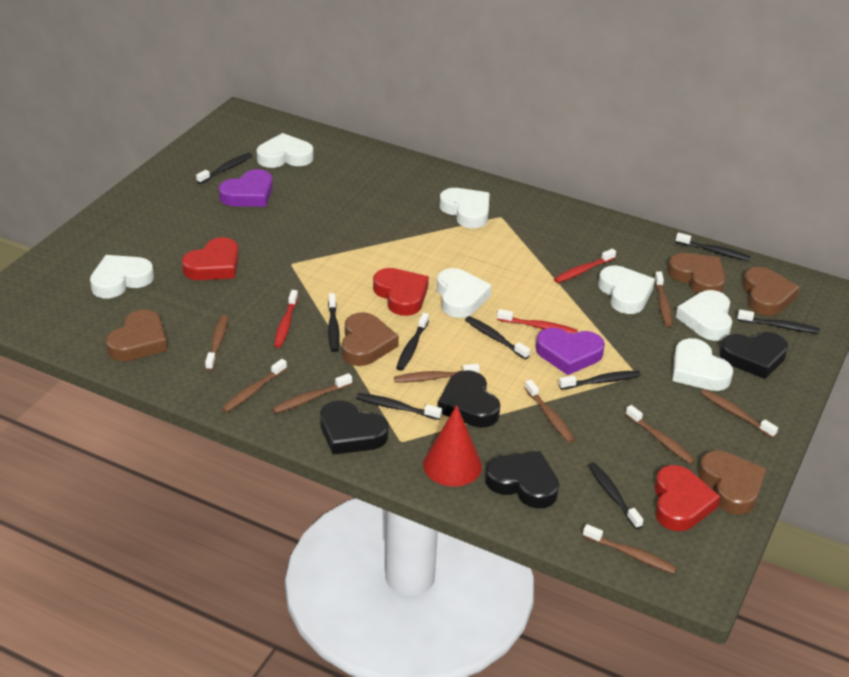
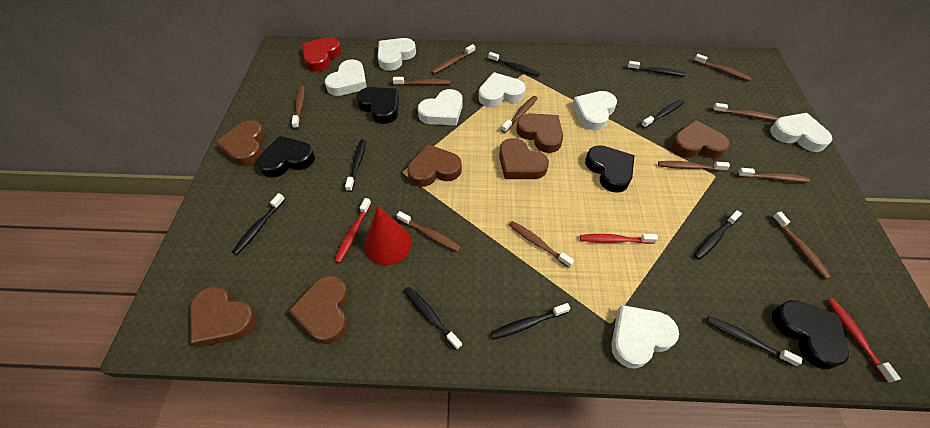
brown heart: 5 -> 7
brown toothbrush: 9 -> 11
purple heart: 2 -> 0
red heart: 3 -> 1

